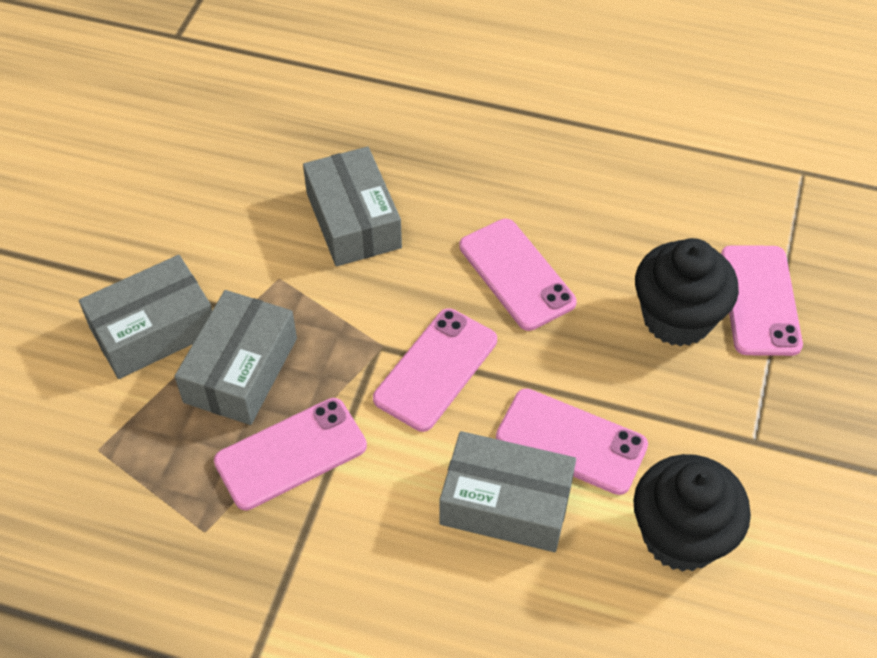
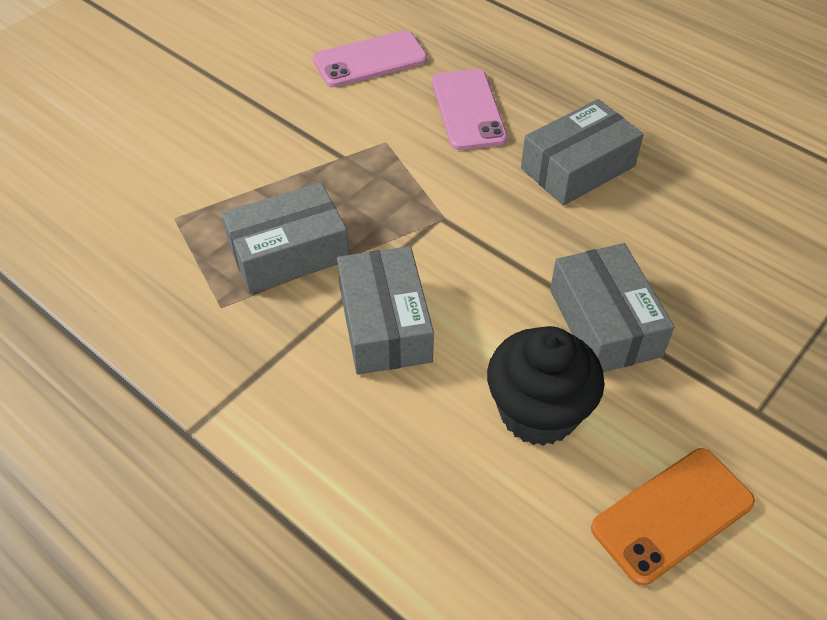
black cupcake: 2 -> 1
orange phone: 0 -> 1
pink phone: 5 -> 2

